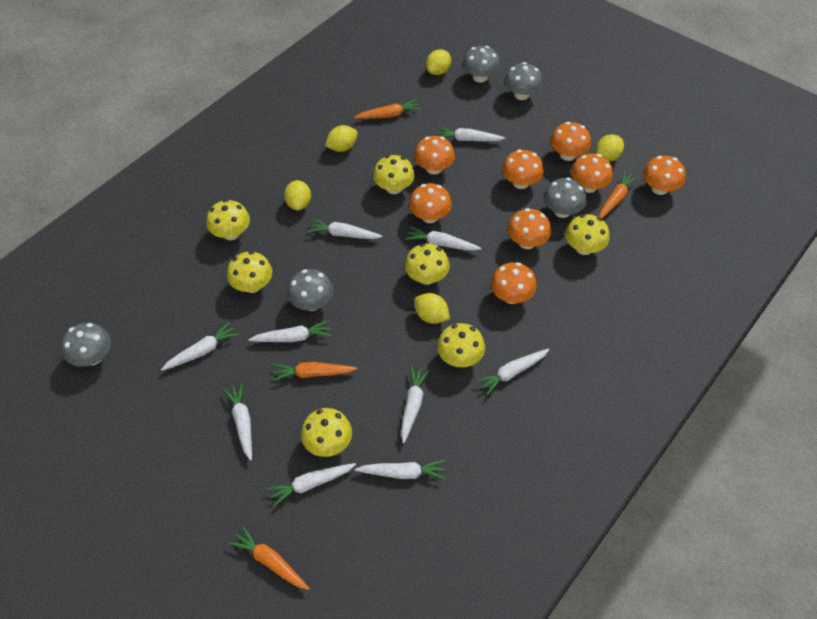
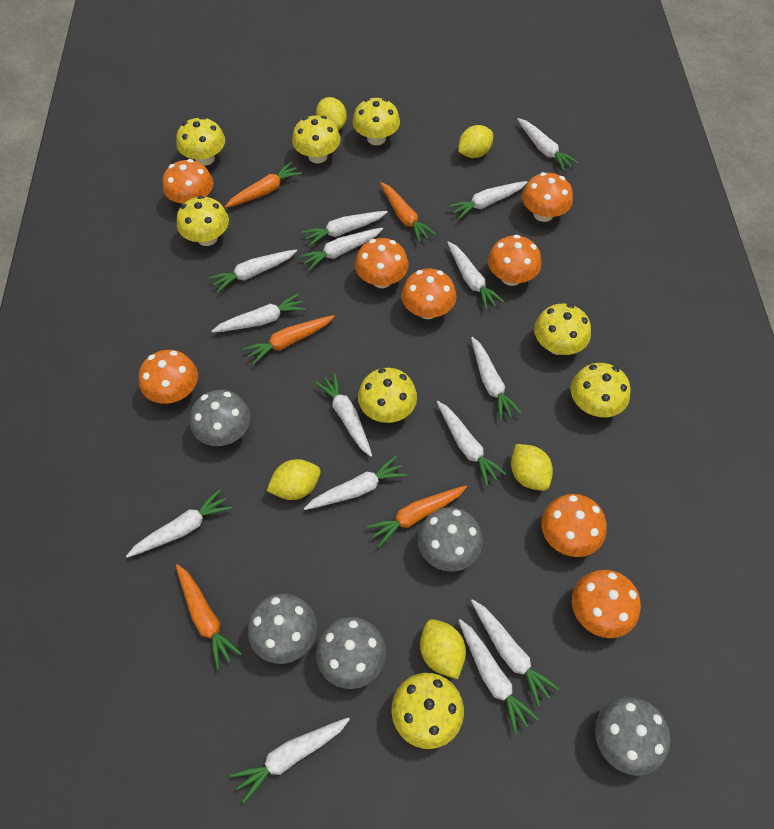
orange carrot: 4 -> 5
white carrot: 10 -> 15
yellow mushroom: 7 -> 8

